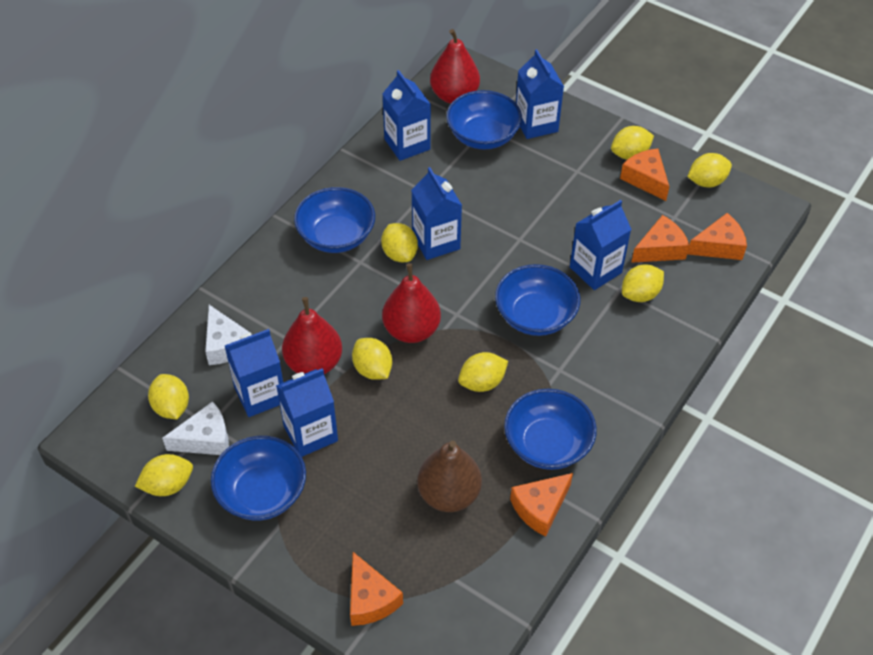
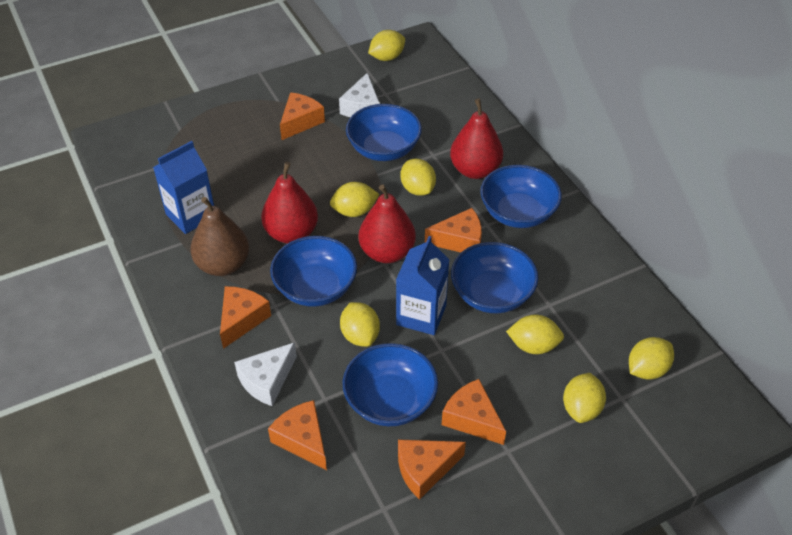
blue carton: 6 -> 2
orange cheese: 5 -> 6
yellow lemon: 8 -> 7

